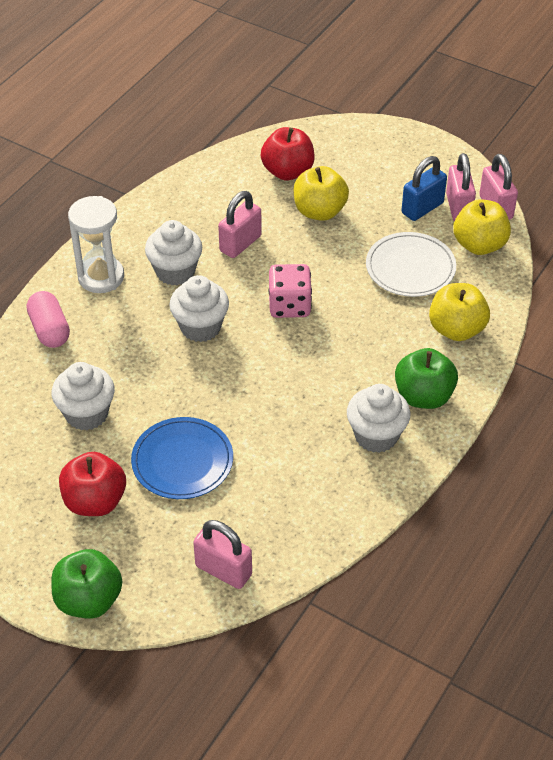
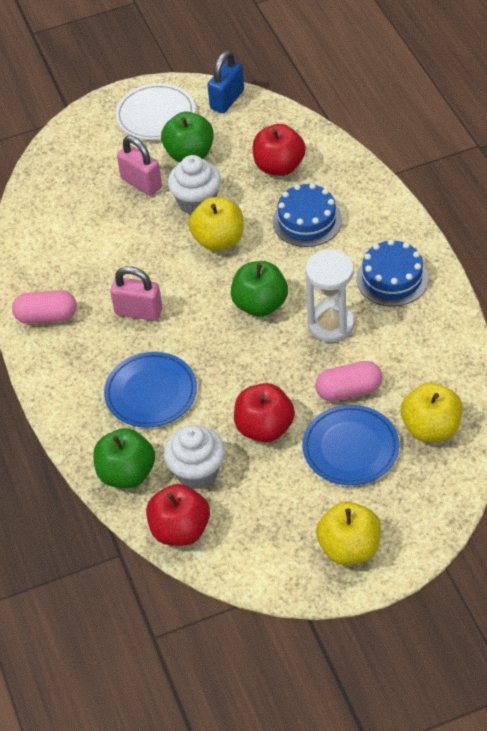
blue cake: 0 -> 2
blue plate: 1 -> 2
green apple: 2 -> 3
pink capsule: 1 -> 2
pink dice: 1 -> 0
pink padlock: 4 -> 2
red apple: 2 -> 3
white cupcake: 4 -> 2

